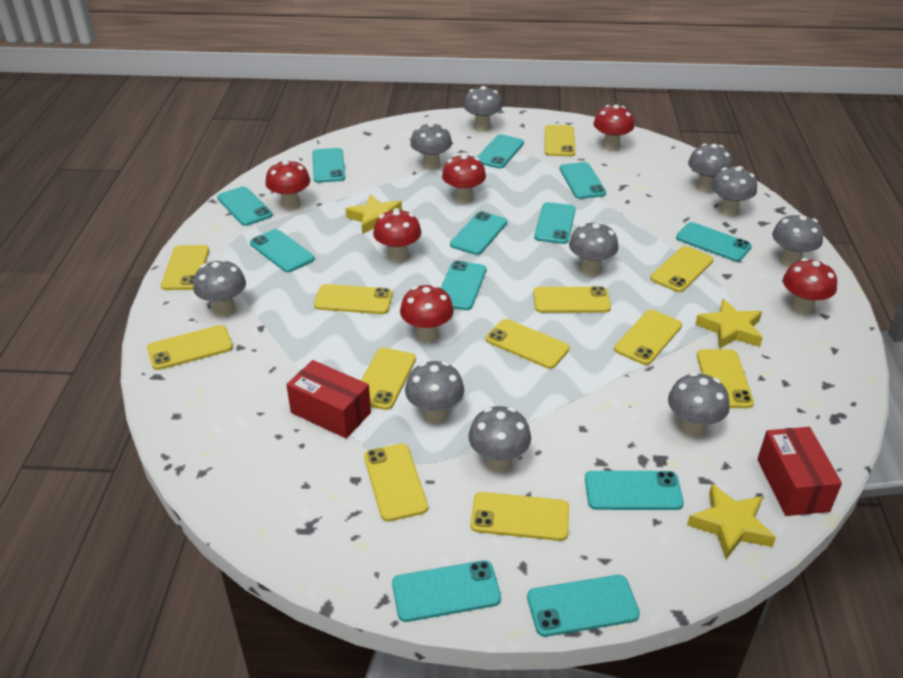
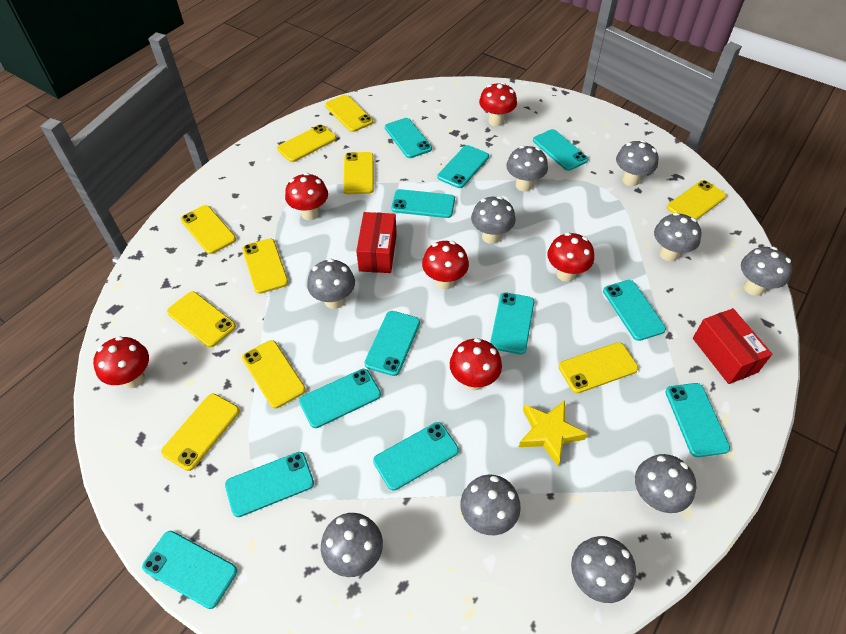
yellow phone: 12 -> 10
yellow star: 3 -> 1

